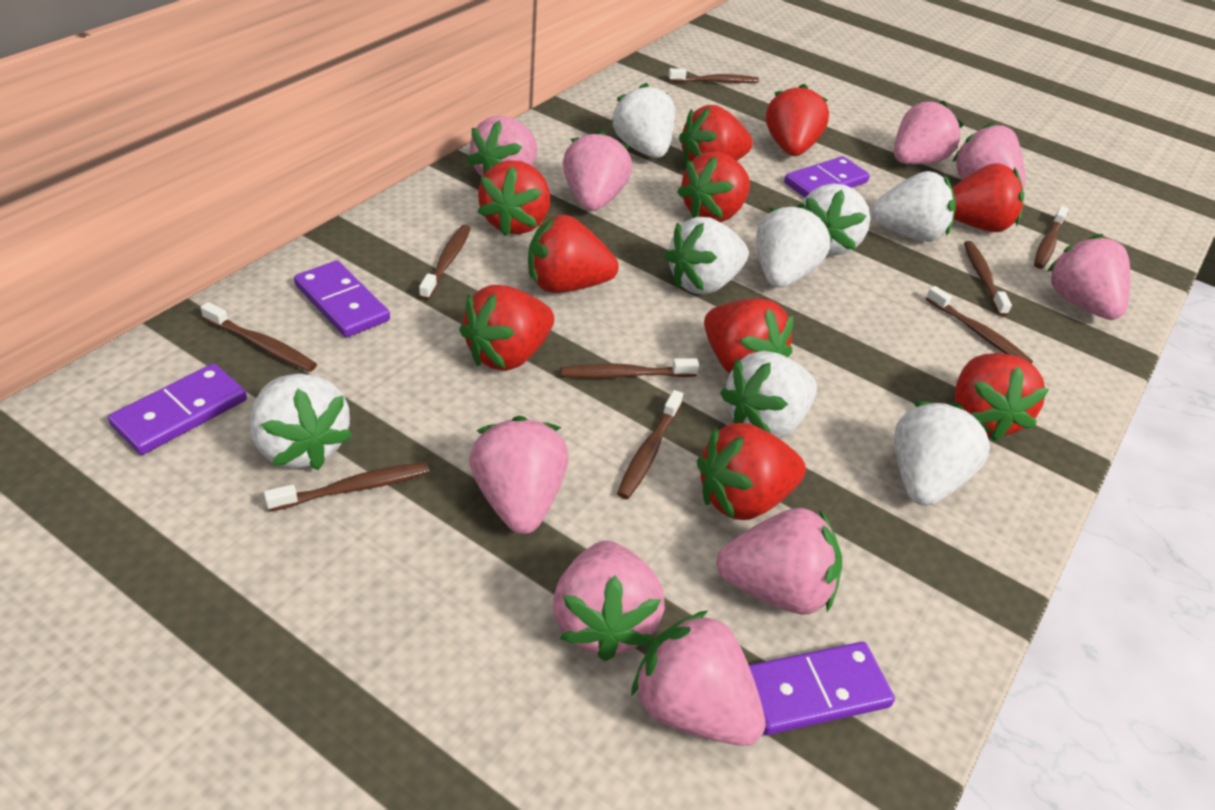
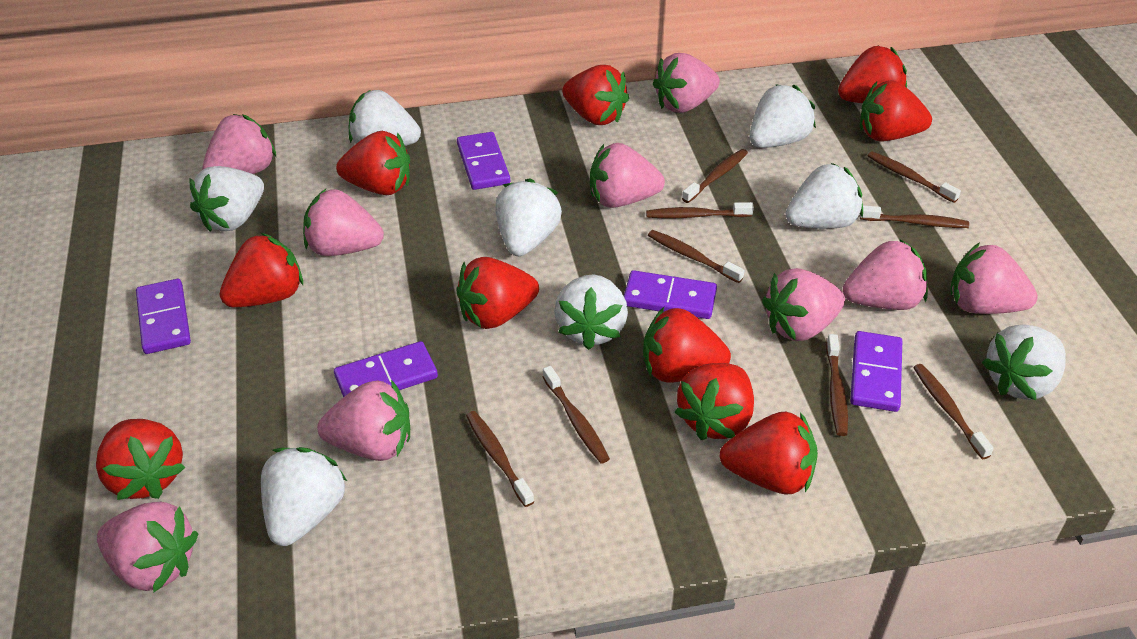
purple domino: 4 -> 5

